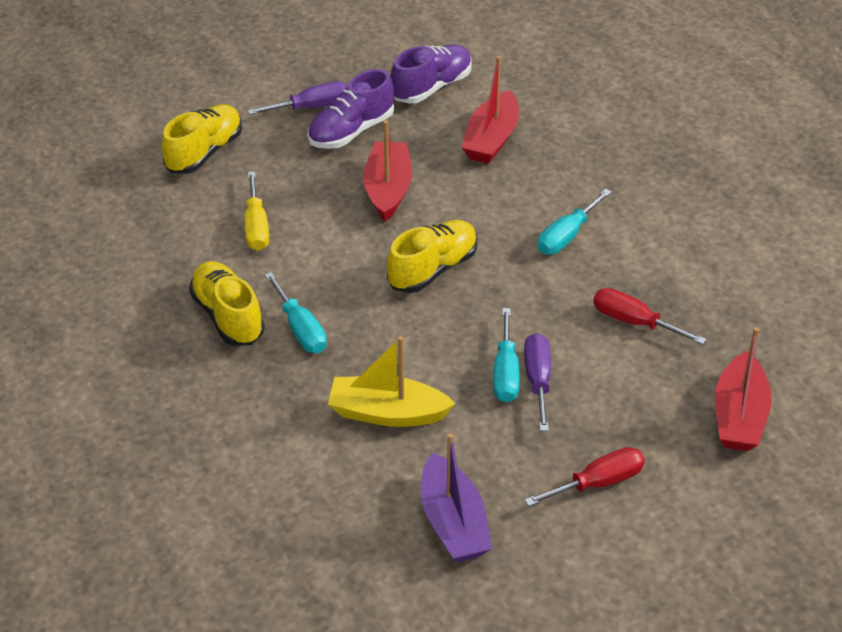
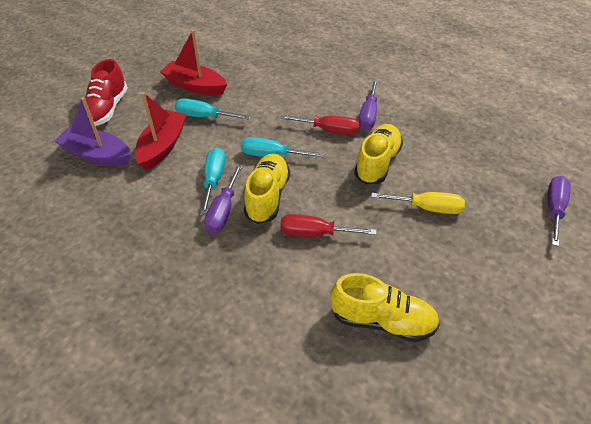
purple screwdriver: 2 -> 3
purple shoe: 2 -> 0
red boat: 3 -> 2
red shoe: 0 -> 1
yellow boat: 1 -> 0

